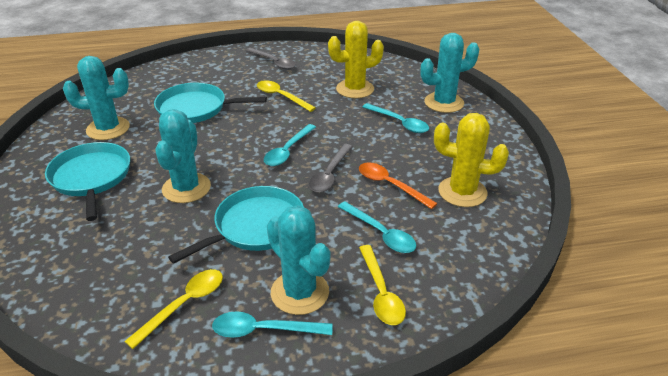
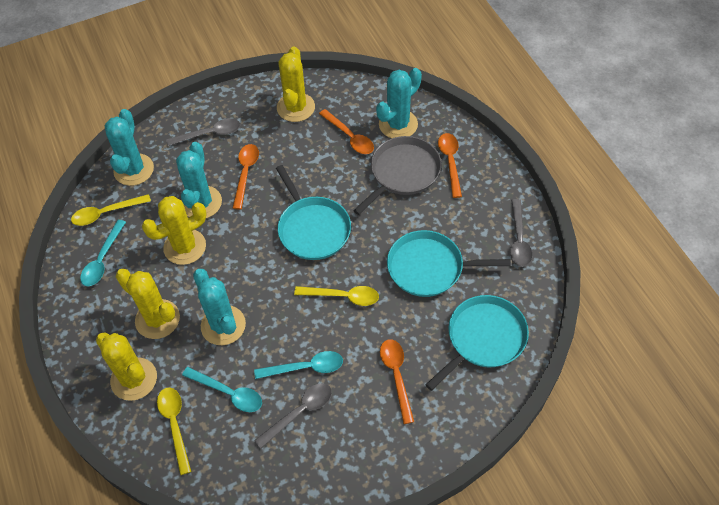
grey pan: 0 -> 1
grey spoon: 2 -> 3
orange spoon: 1 -> 4
turquoise spoon: 4 -> 3
yellow cactus: 2 -> 4

